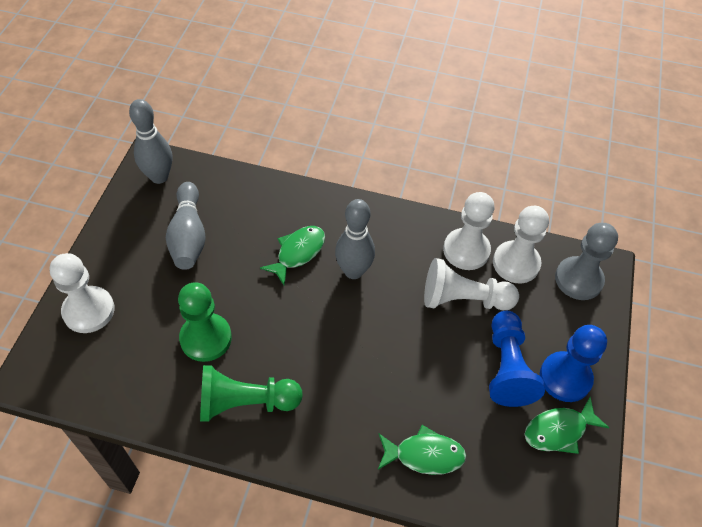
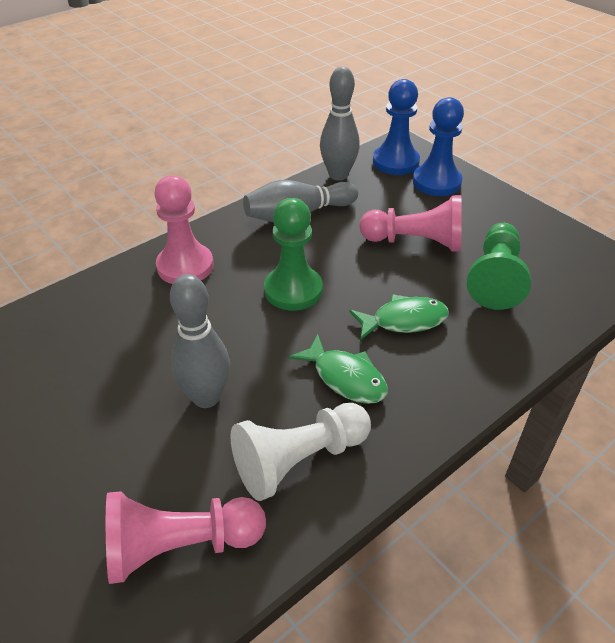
green fish: 3 -> 2
grey pawn: 1 -> 0
pink pawn: 0 -> 3
white pawn: 4 -> 1

